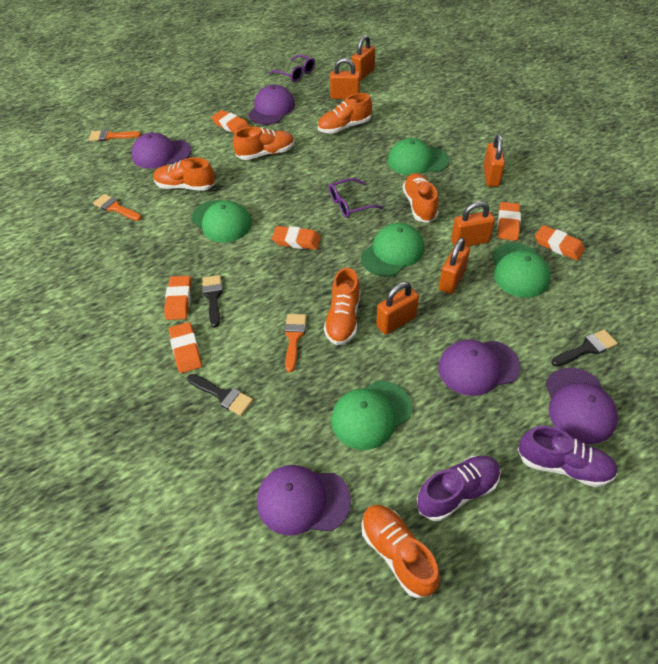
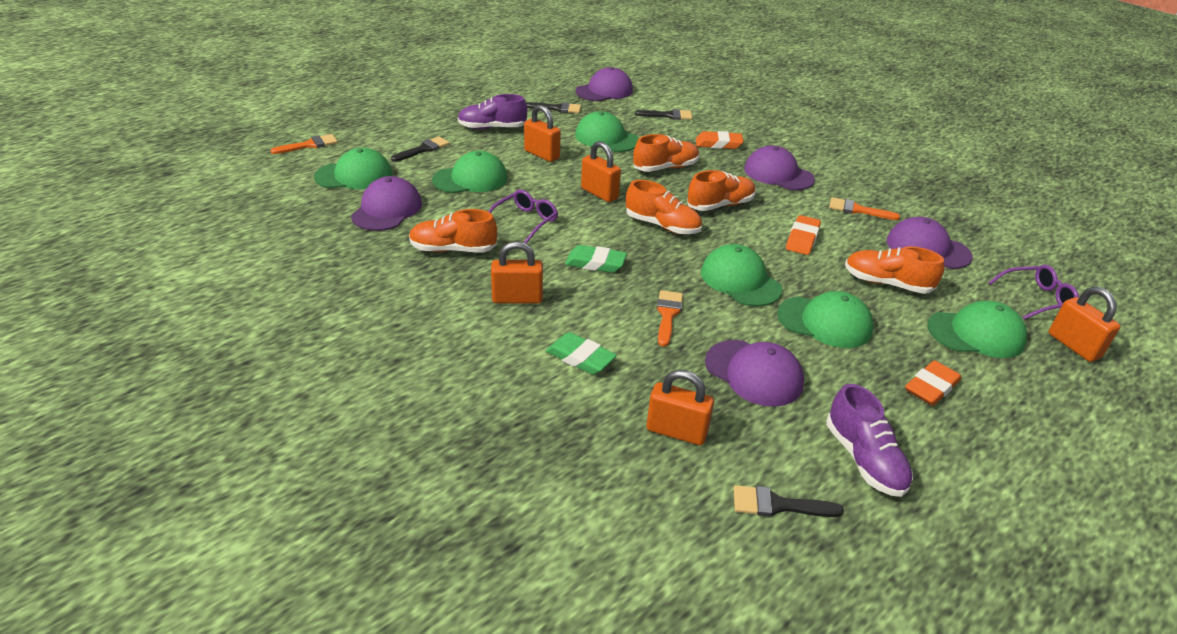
black brush: 3 -> 4
green cap: 5 -> 6
green eraser: 0 -> 2
orange eraser: 6 -> 3
orange padlock: 6 -> 5
orange shoe: 6 -> 5

